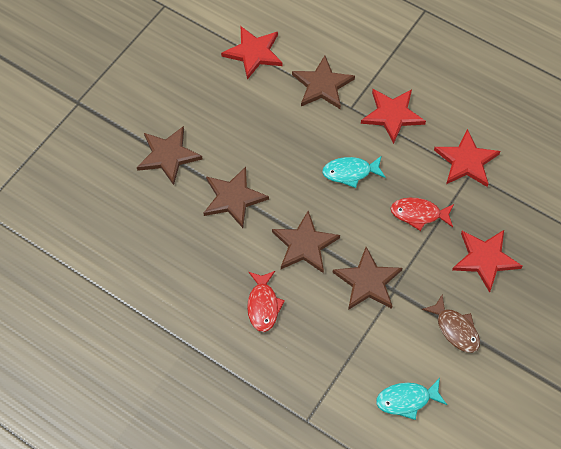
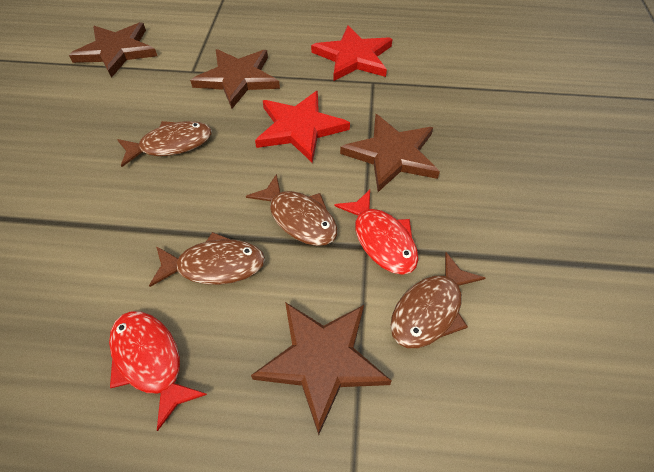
brown fish: 1 -> 4
brown star: 5 -> 4
red star: 4 -> 2
turquoise fish: 2 -> 0

